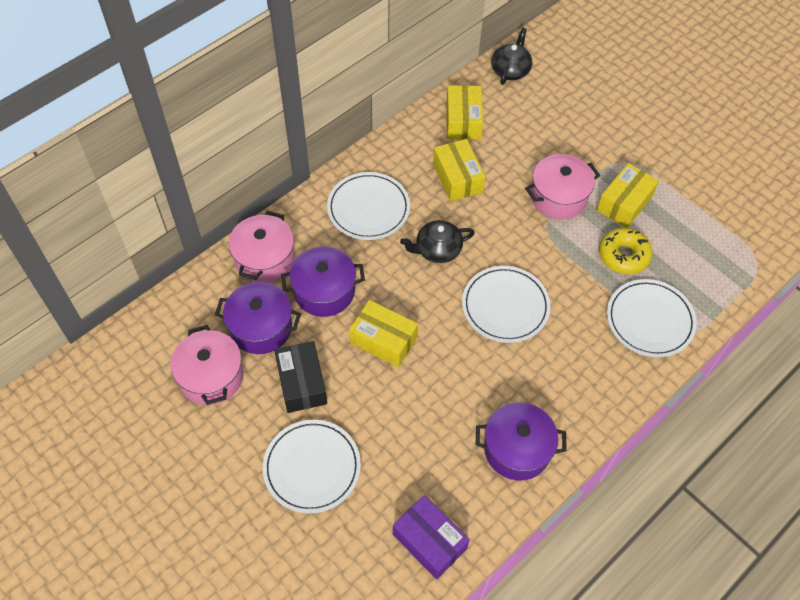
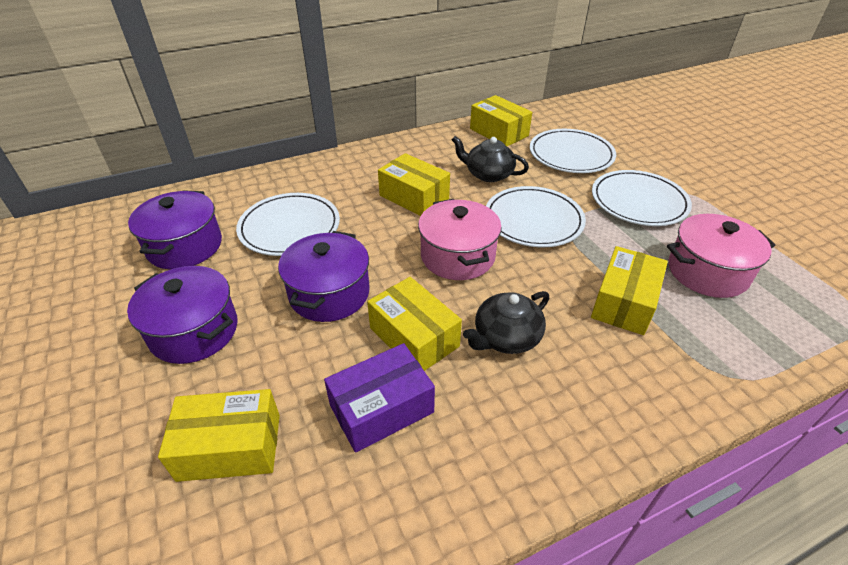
black box: 1 -> 0
pink pot: 3 -> 2
yellow box: 4 -> 5
yellow donut: 1 -> 0

